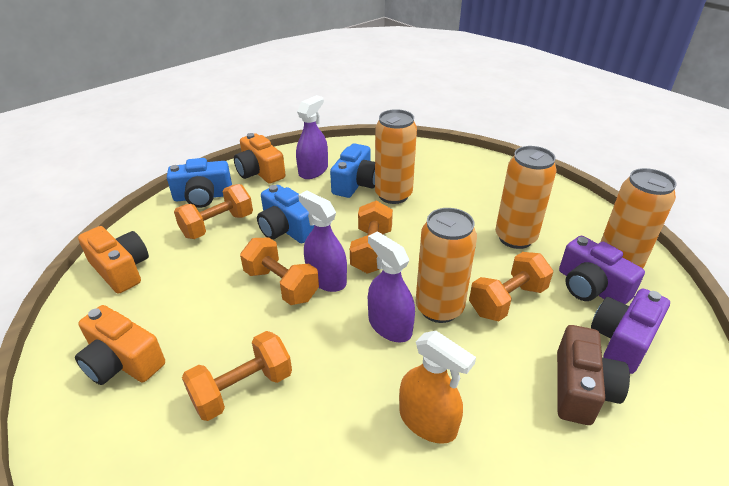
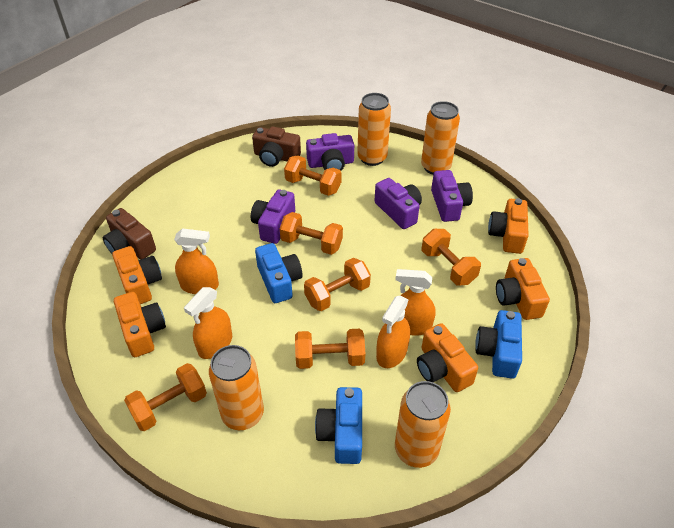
brown camera: 1 -> 2
orange camera: 3 -> 5
orange dumbbell: 5 -> 6
orange spray bottle: 1 -> 4
purple camera: 2 -> 4
purple spray bottle: 3 -> 0

